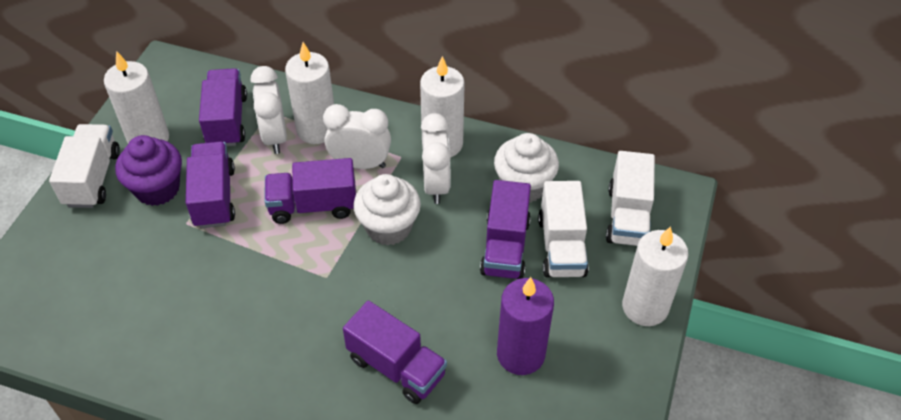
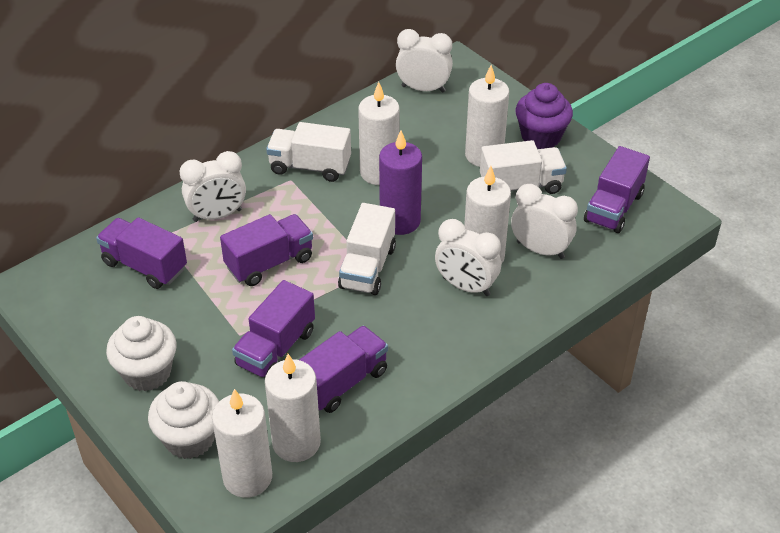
white candle: 4 -> 5
white clock: 3 -> 4

